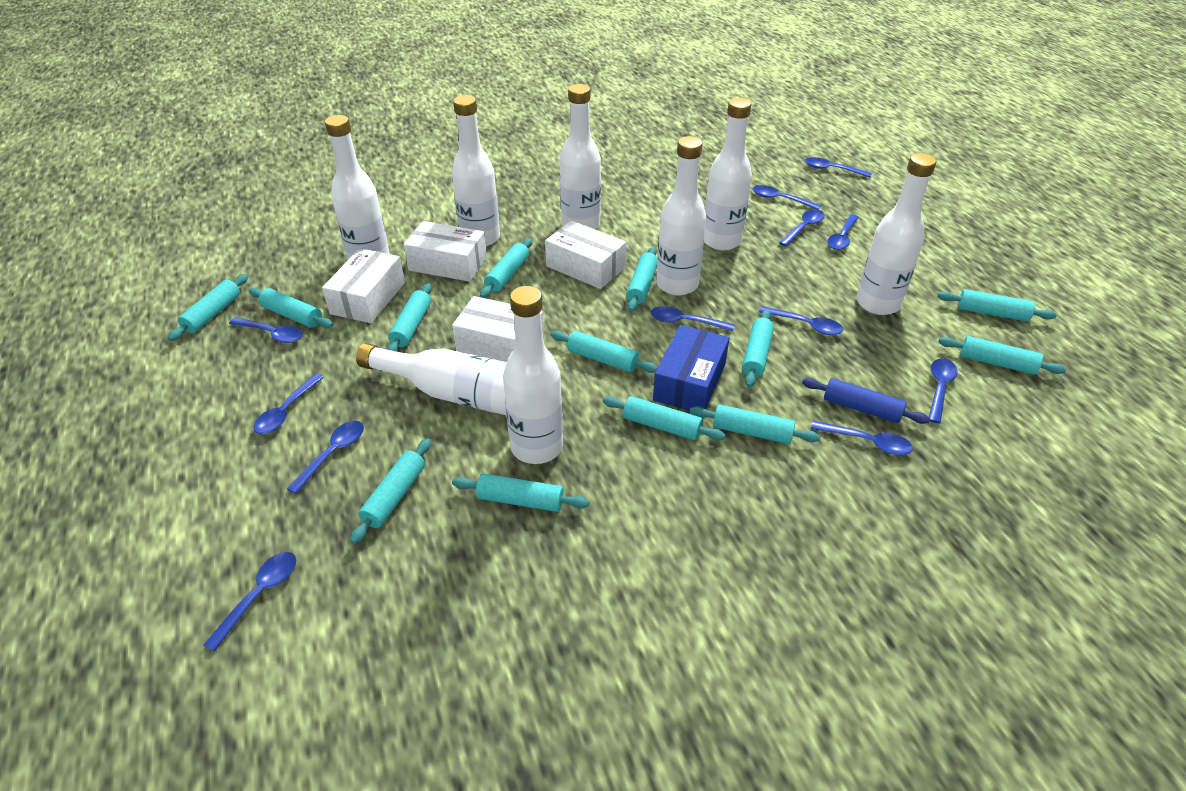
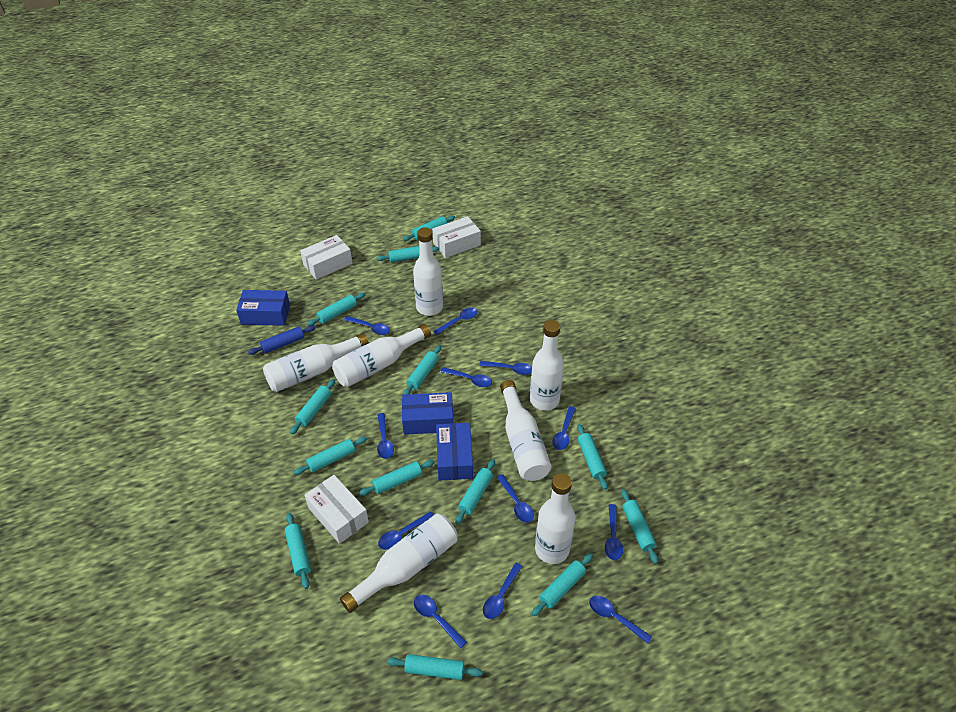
blue box: 1 -> 3
white bottle: 8 -> 7
white box: 4 -> 3

